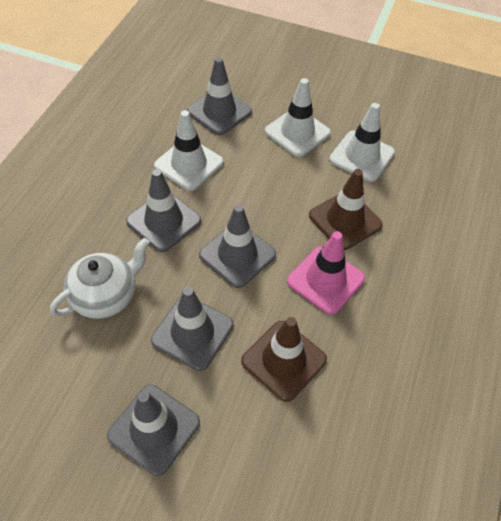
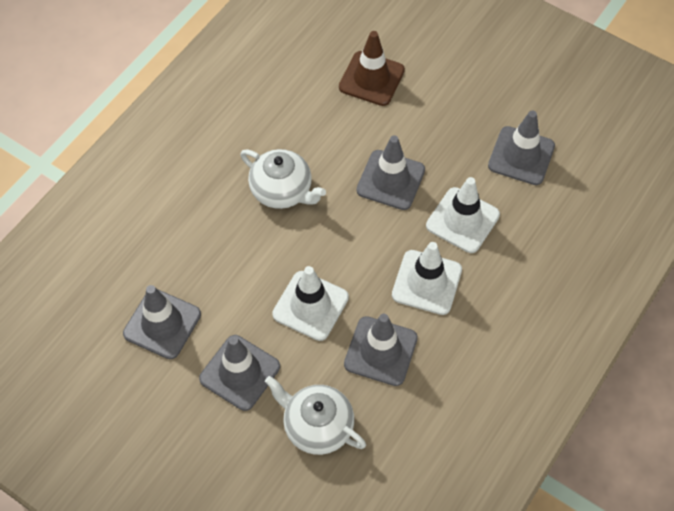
brown traffic cone: 2 -> 1
pink traffic cone: 1 -> 0
white teapot: 1 -> 2

